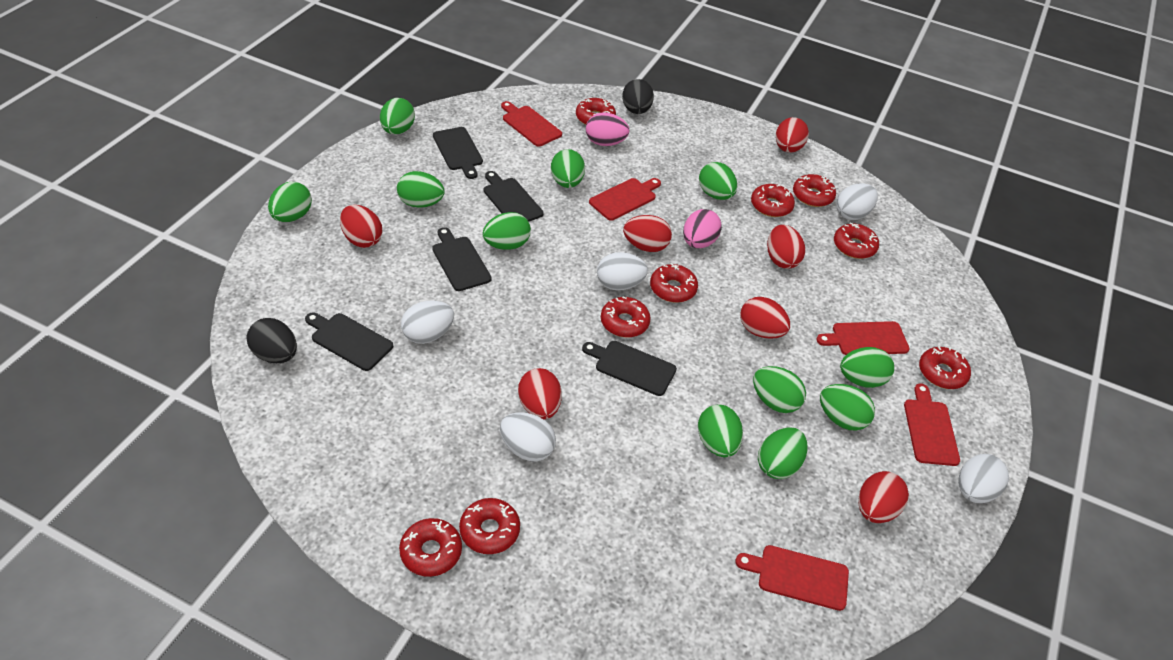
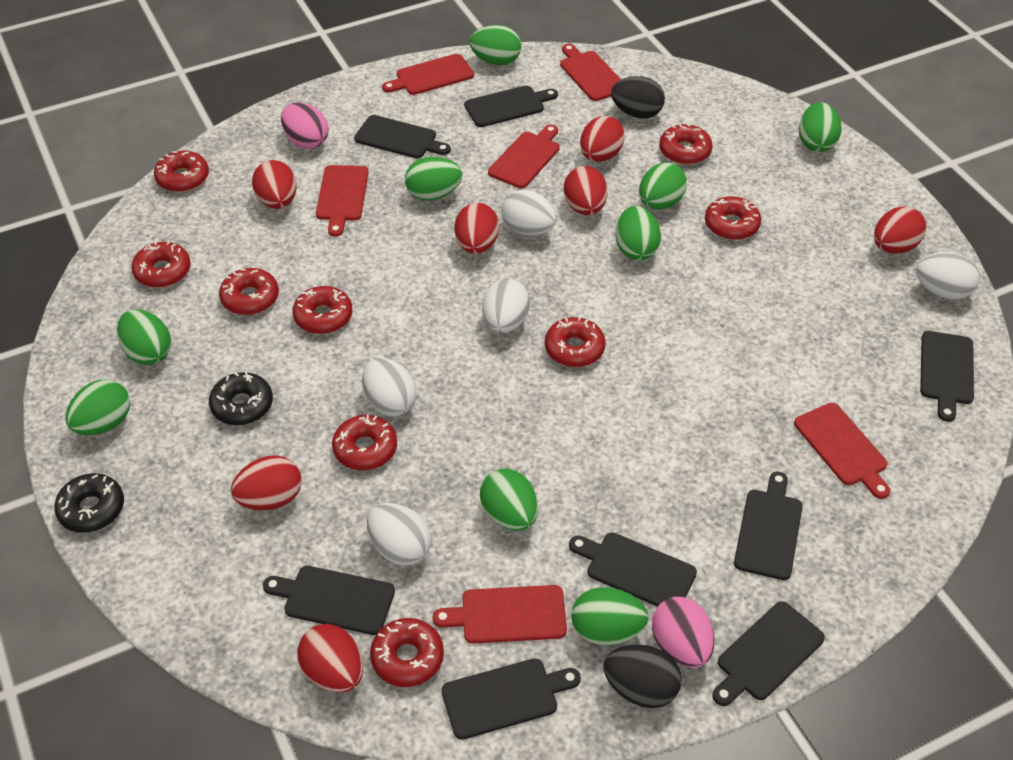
black cutting board: 5 -> 8
black donut: 0 -> 2
green egg: 11 -> 9
red cutting board: 5 -> 6

